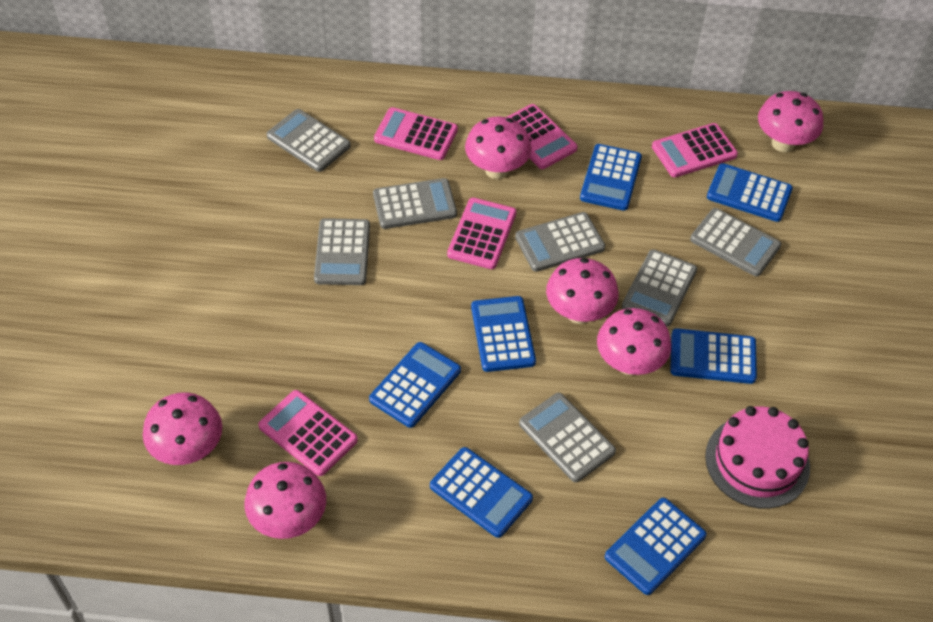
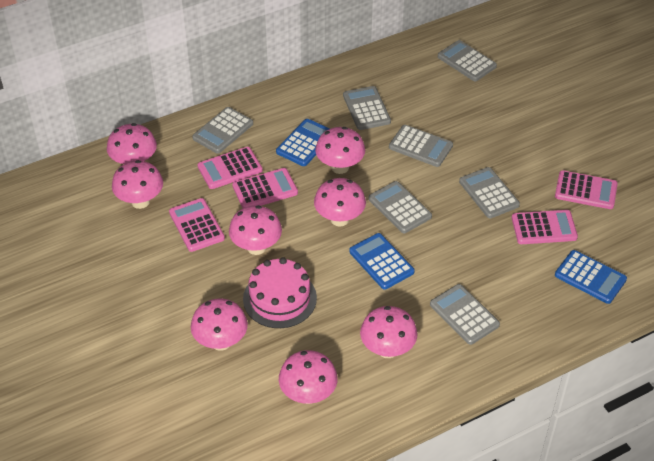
blue calculator: 7 -> 3
pink mushroom: 6 -> 8

